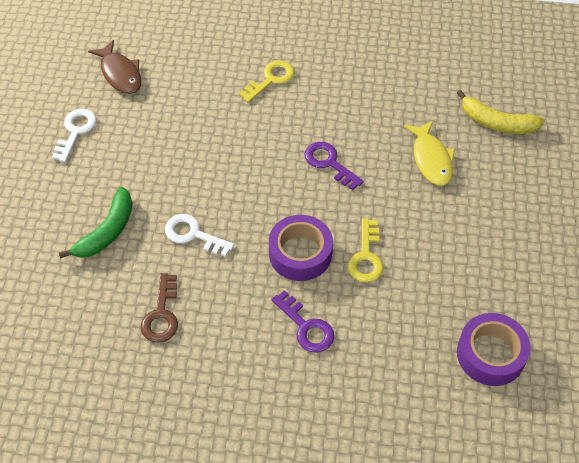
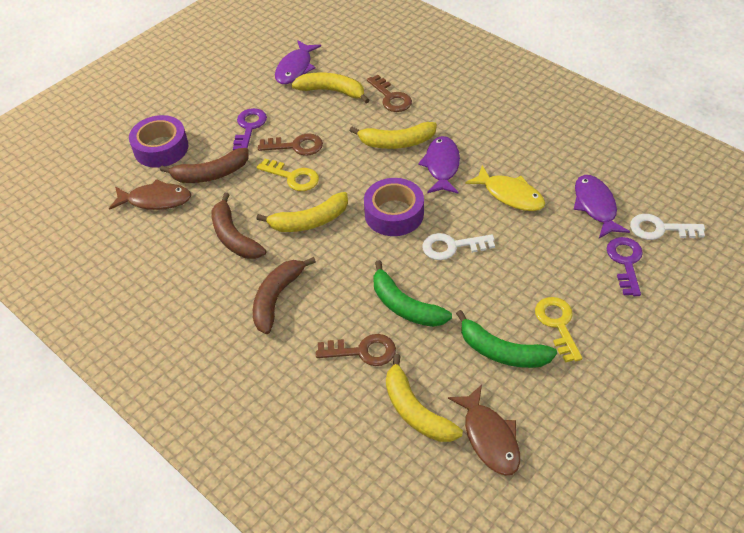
brown banana: 0 -> 3
brown fish: 1 -> 2
brown key: 1 -> 3
green banana: 1 -> 2
purple fish: 0 -> 3
yellow banana: 1 -> 4

